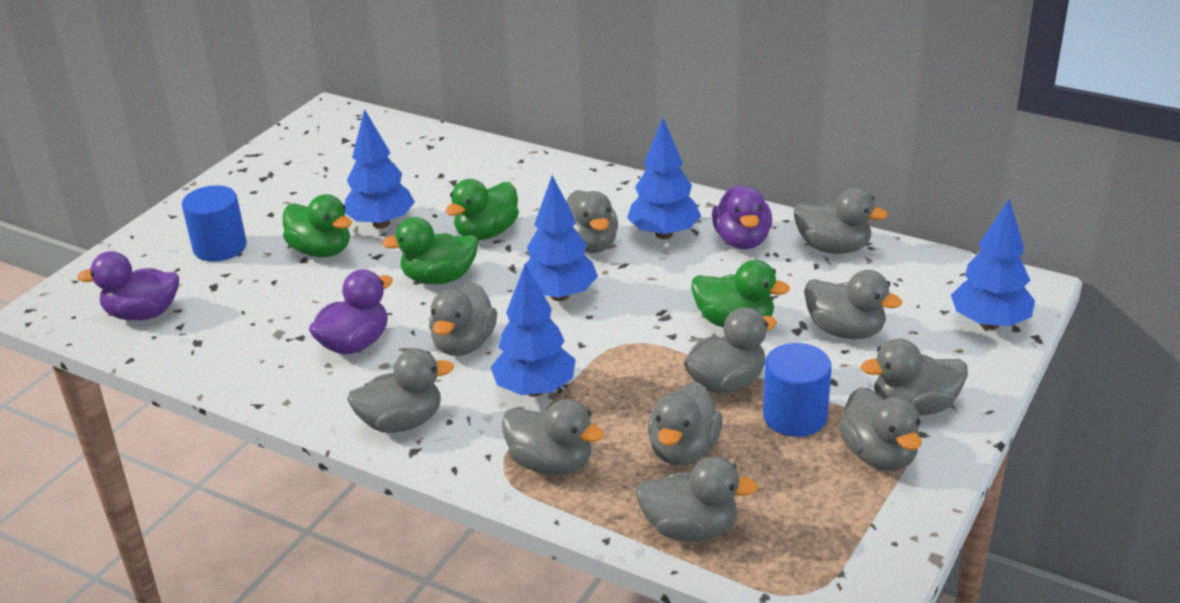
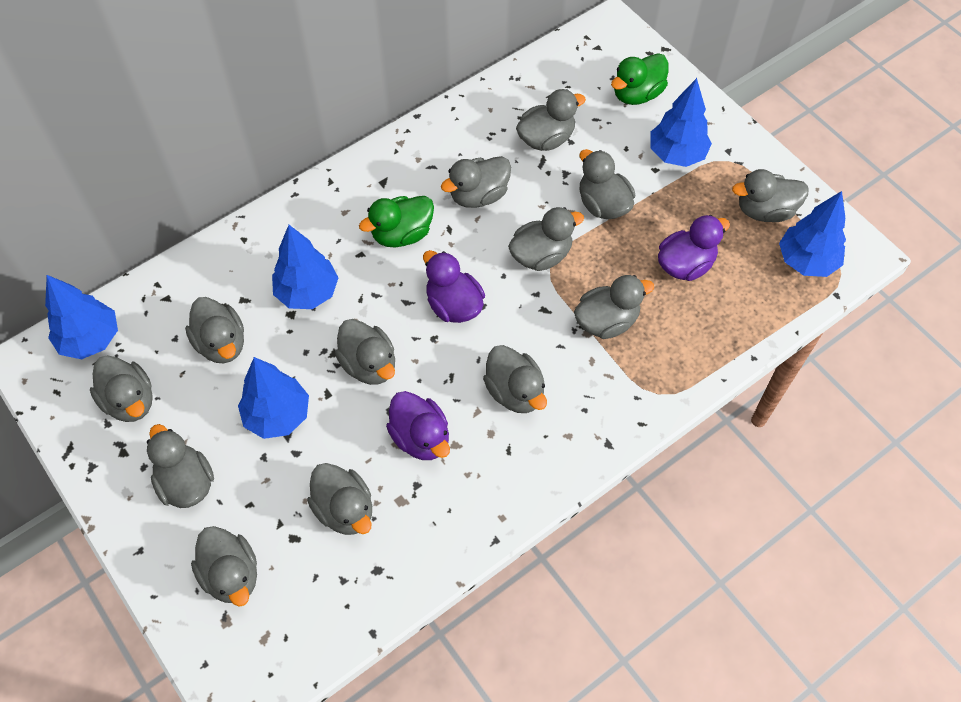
blue cylinder: 2 -> 0
green duck: 4 -> 2
grey duck: 11 -> 13

